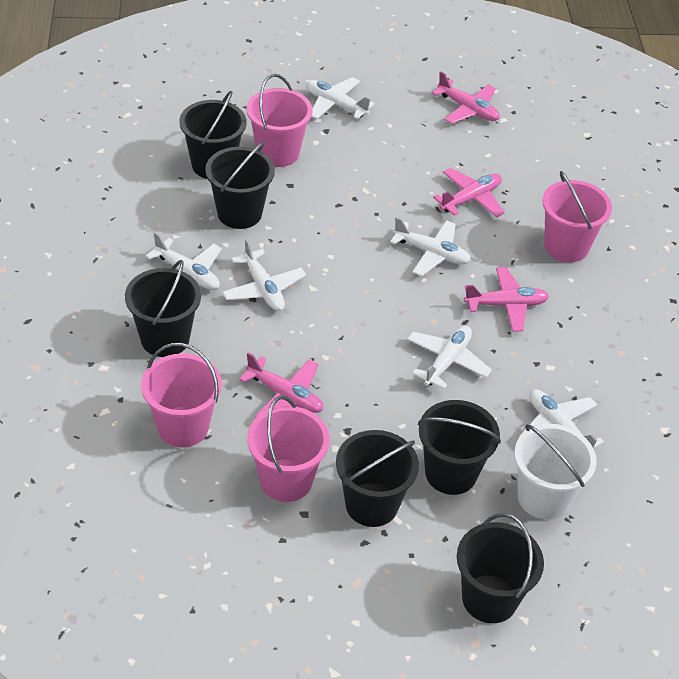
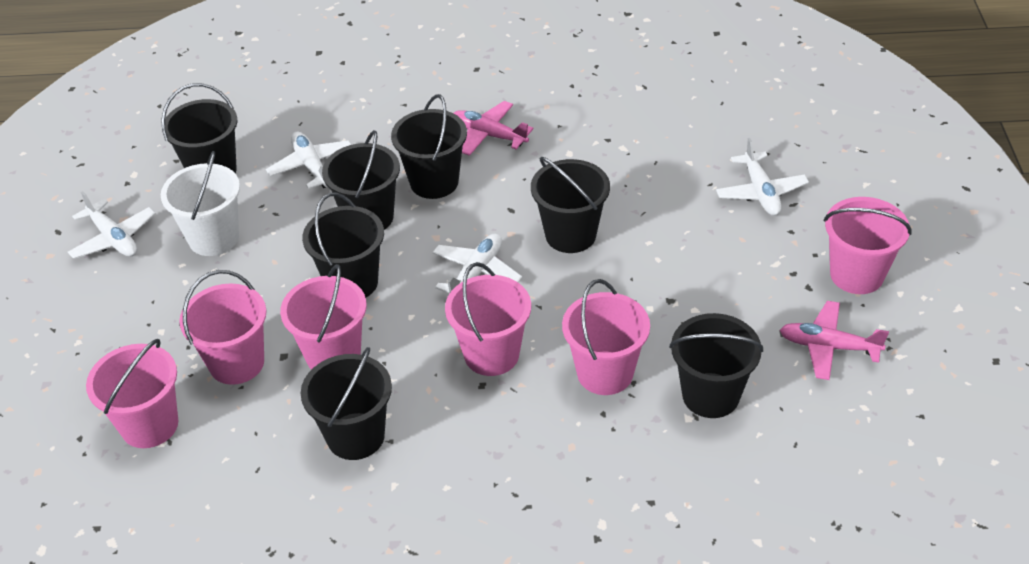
black bucket: 6 -> 7
pink bucket: 4 -> 6
pink plane: 4 -> 2
white plane: 6 -> 4

